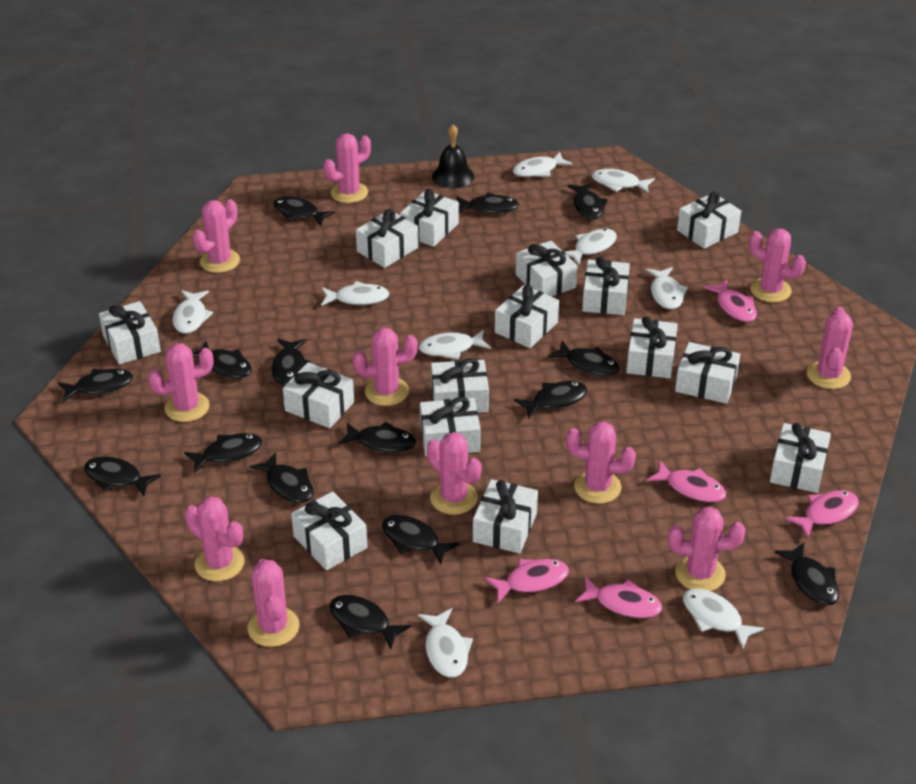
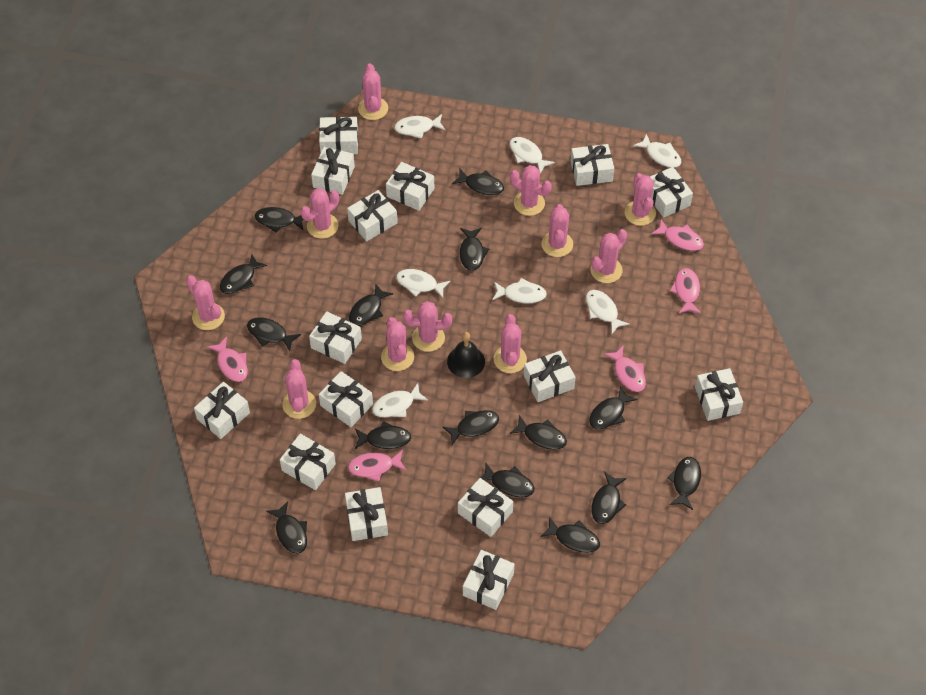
white fish: 9 -> 7

